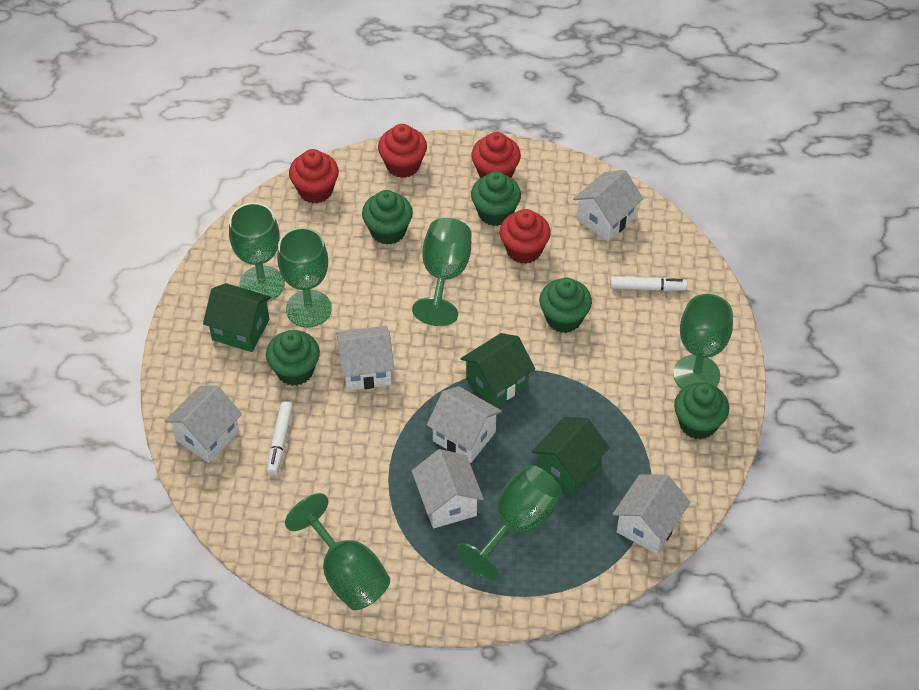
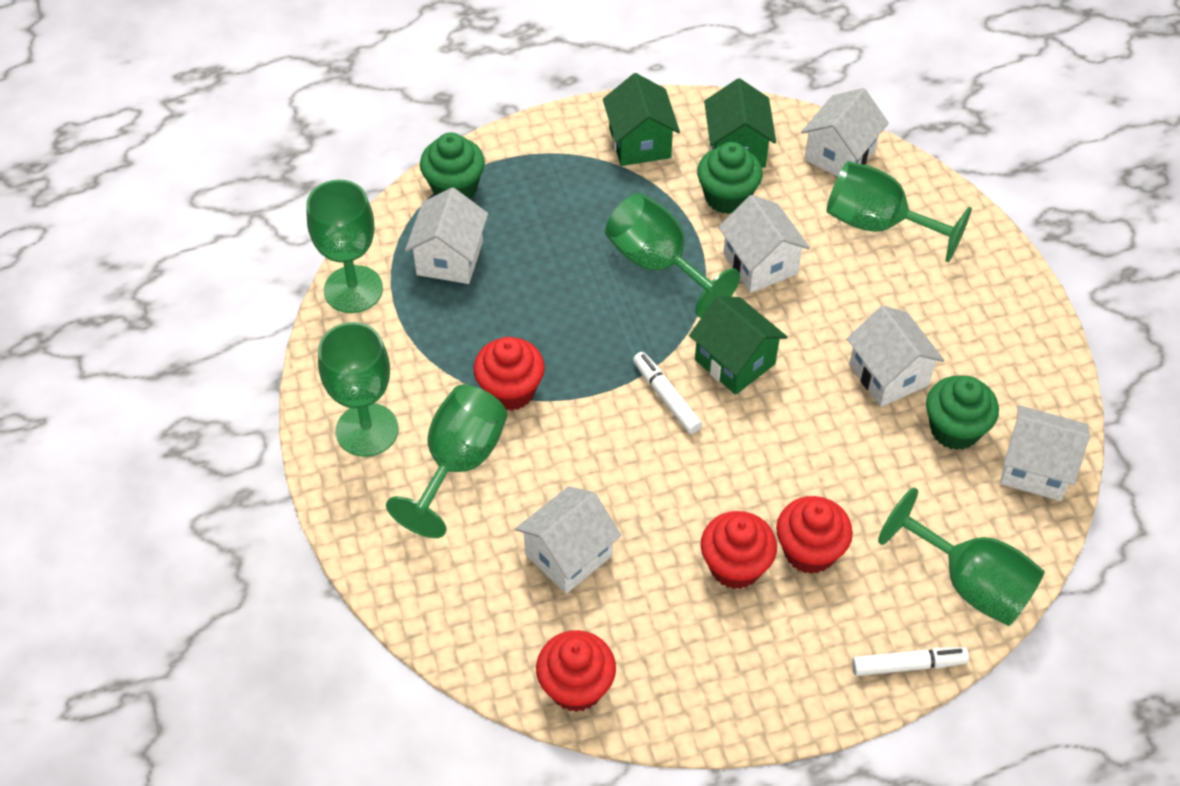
green cupcake: 5 -> 3

